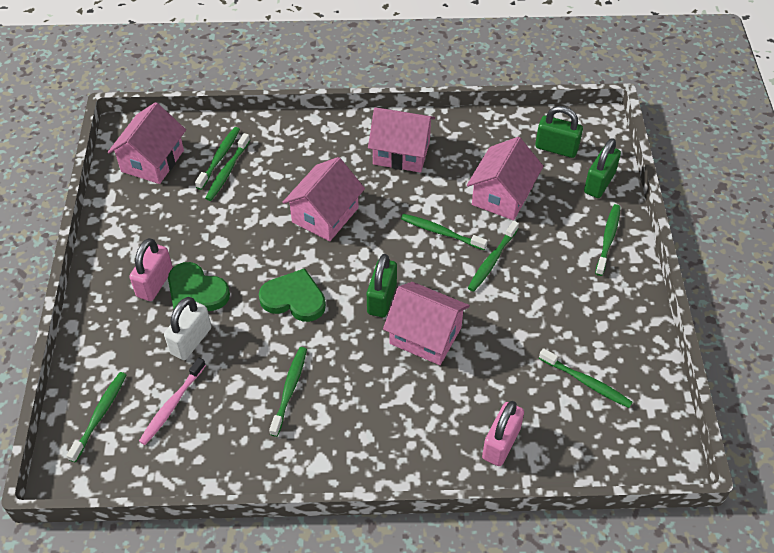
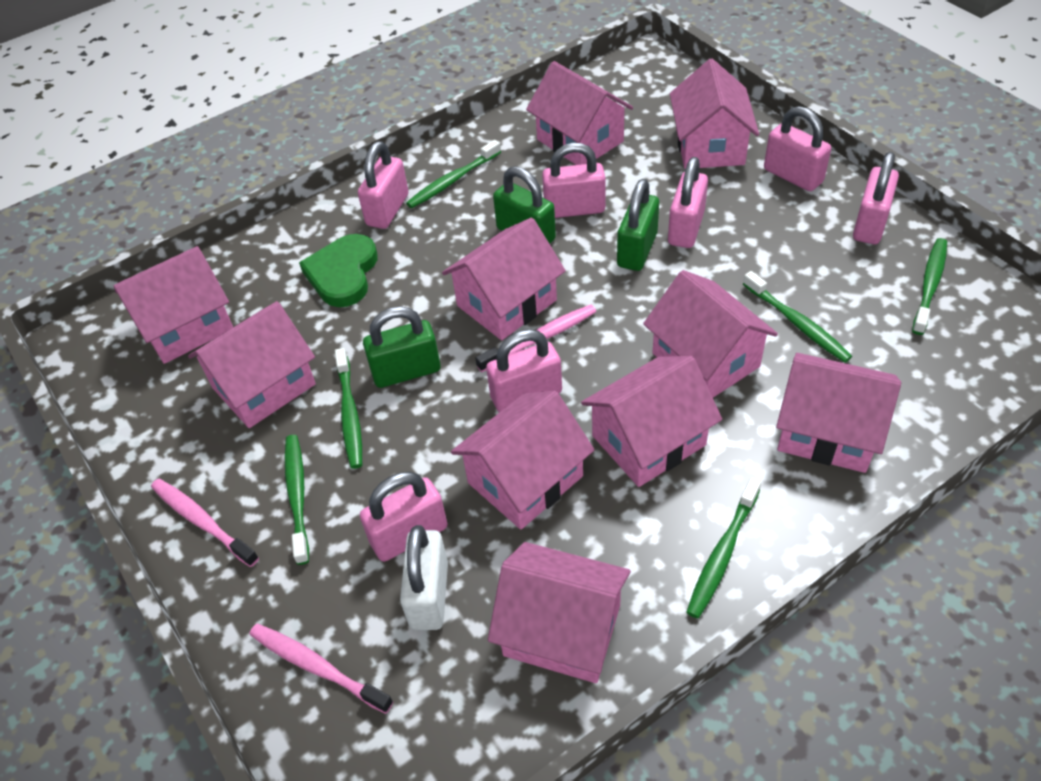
green heart: 2 -> 1
green toothbrush: 8 -> 6
pink house: 5 -> 10
pink padlock: 2 -> 7
pink toothbrush: 1 -> 3

